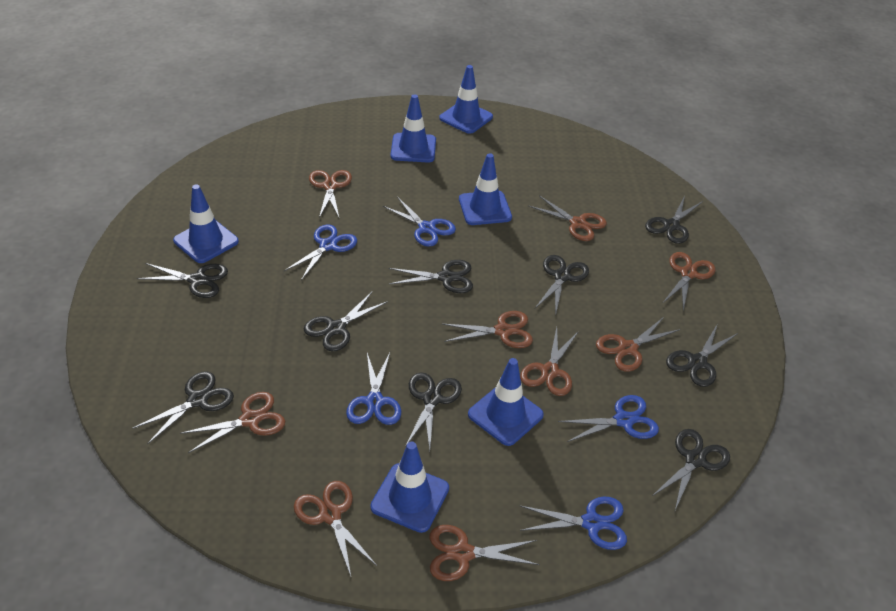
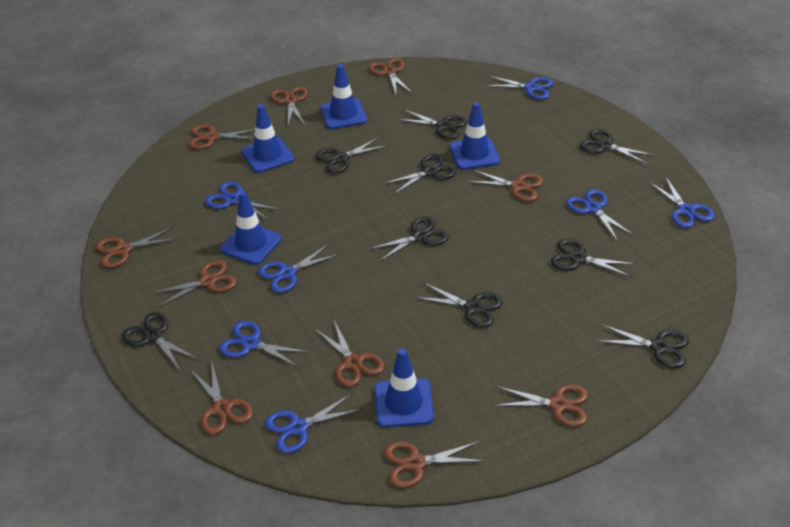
blue scissors: 5 -> 7
blue traffic cone: 6 -> 5
brown scissors: 9 -> 10

